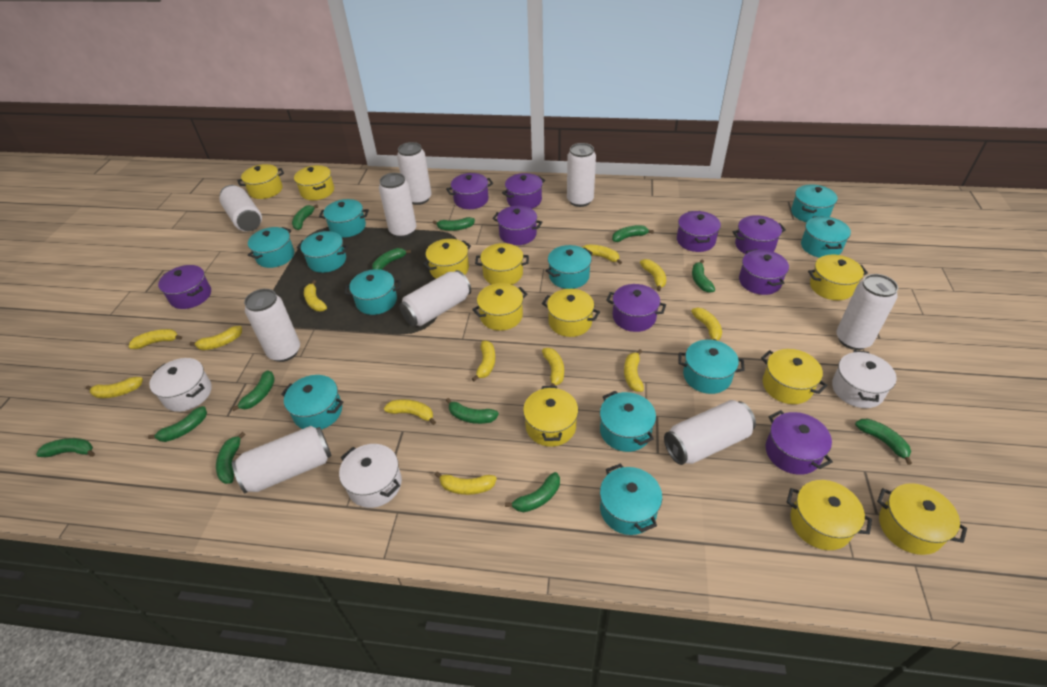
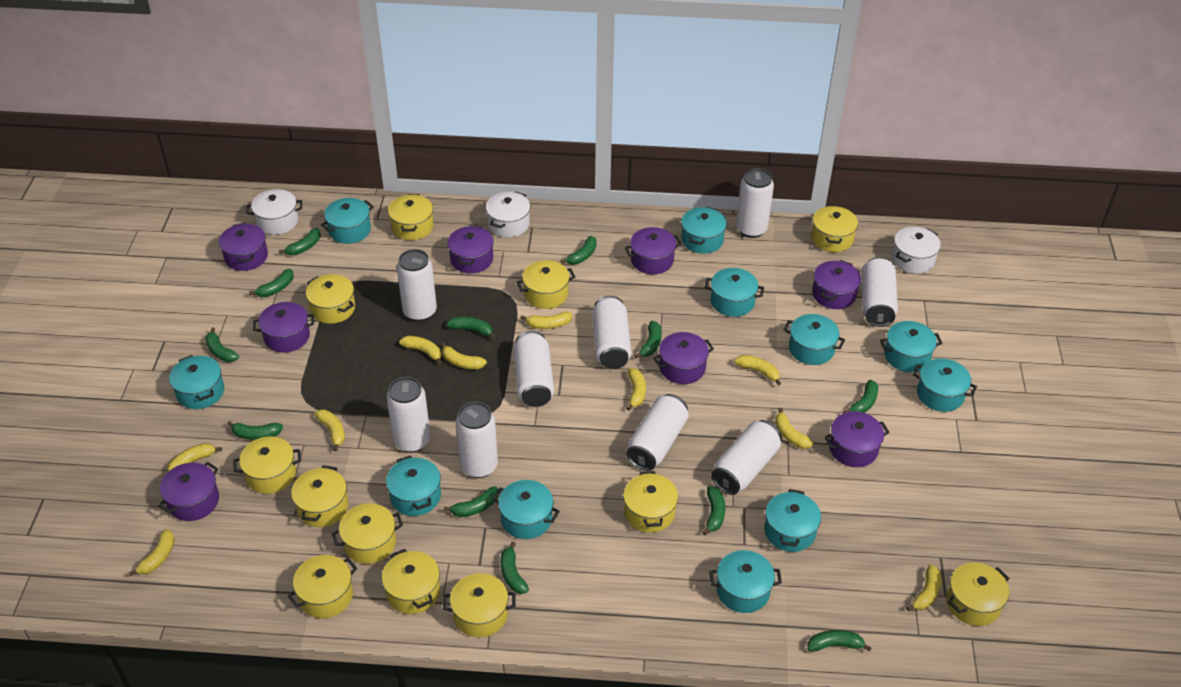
purple pot: 9 -> 8
yellow banana: 12 -> 10
yellow pot: 11 -> 12

